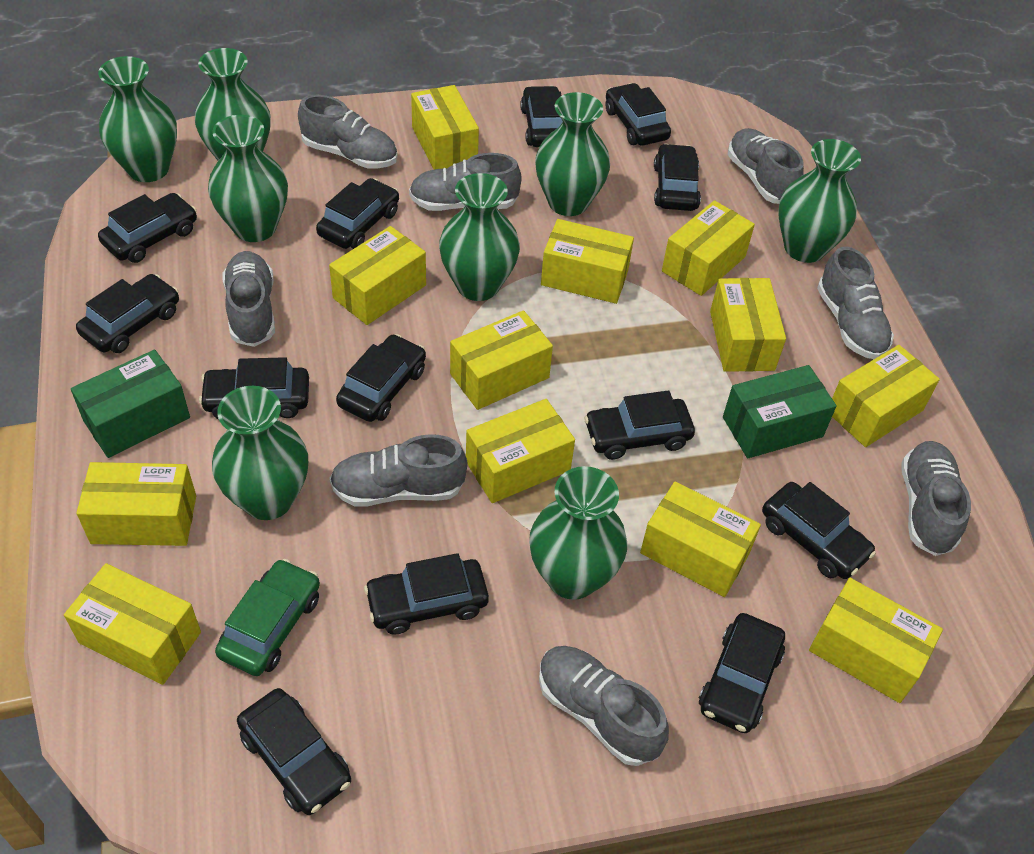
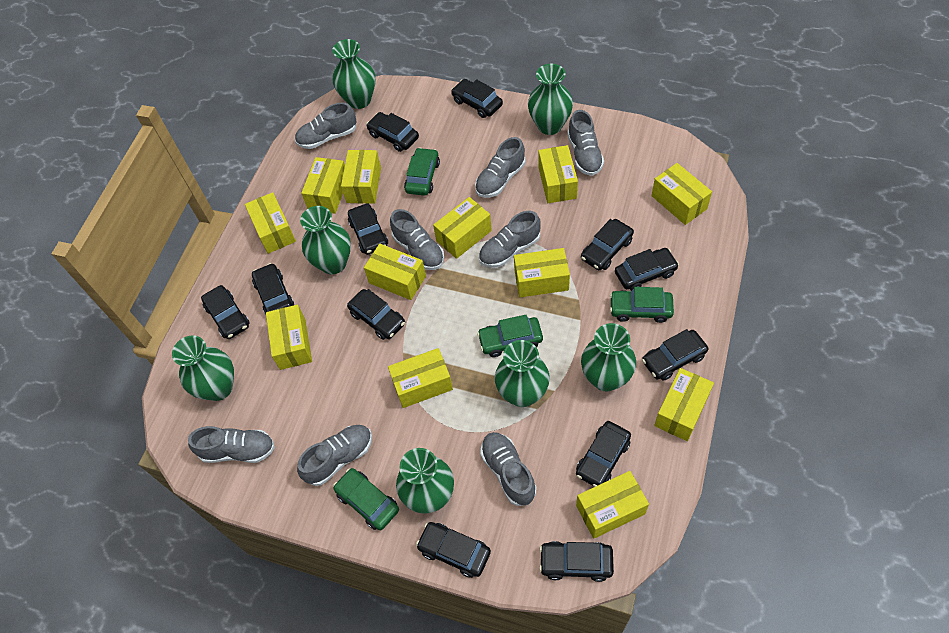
black car: 13 -> 12
green box: 2 -> 0
green car: 1 -> 4
green vase: 8 -> 7

